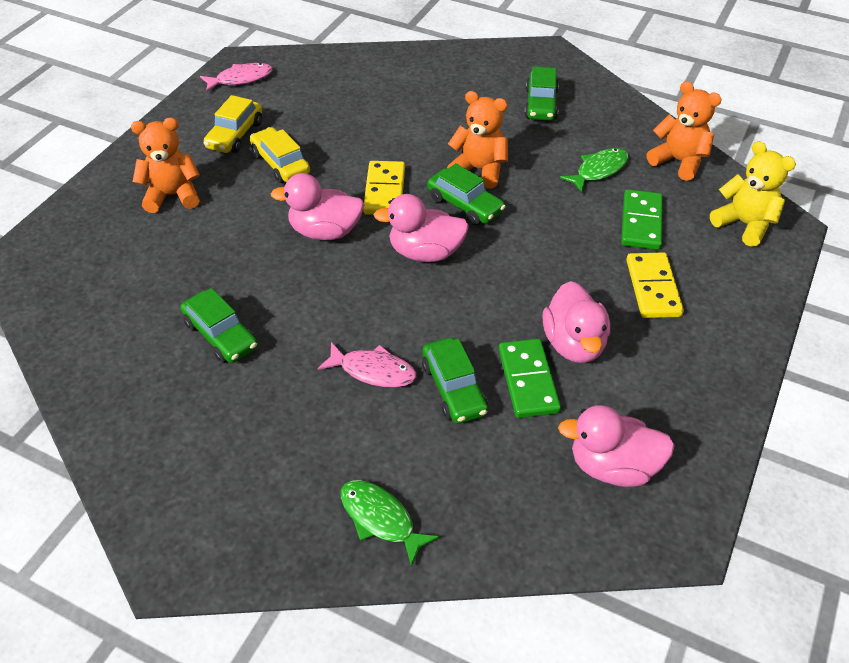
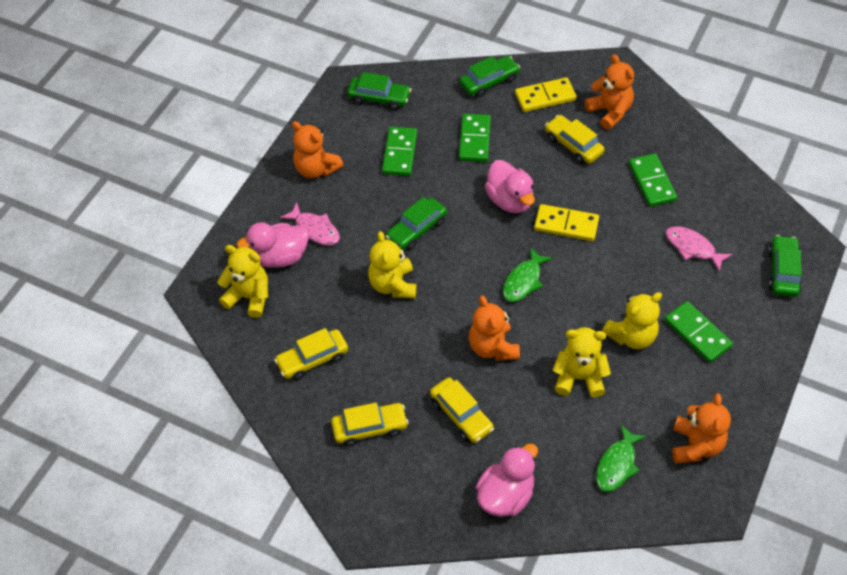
green domino: 2 -> 4
orange teddy bear: 3 -> 4
pink duck: 4 -> 3
yellow car: 2 -> 4
yellow teddy bear: 1 -> 4

